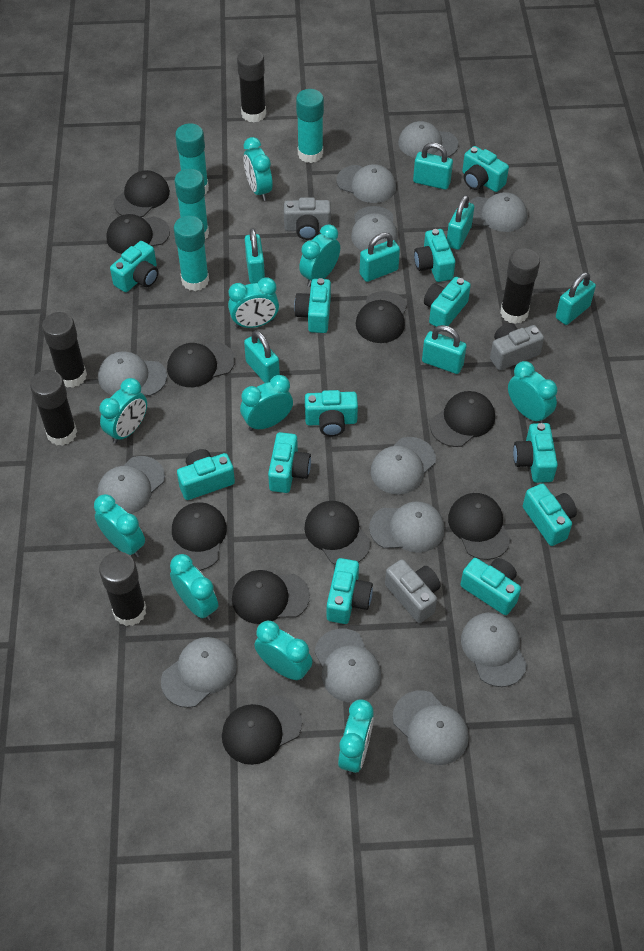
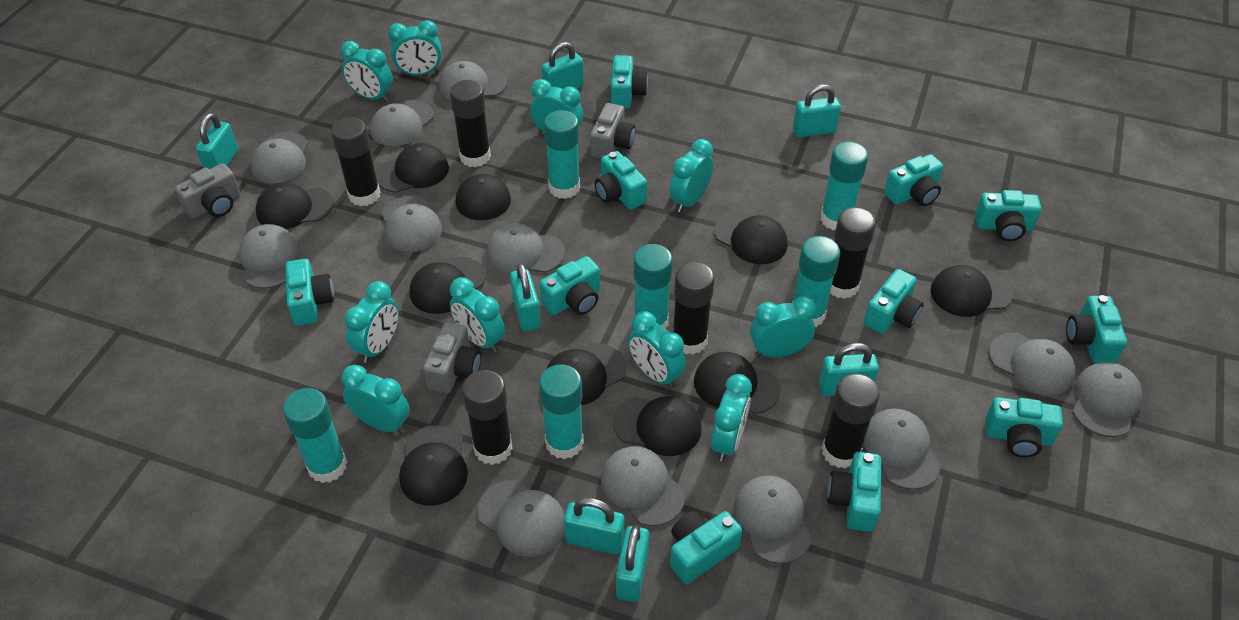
black glue stick: 5 -> 6
turquoise camera: 12 -> 11
turquoise glue stick: 4 -> 6

